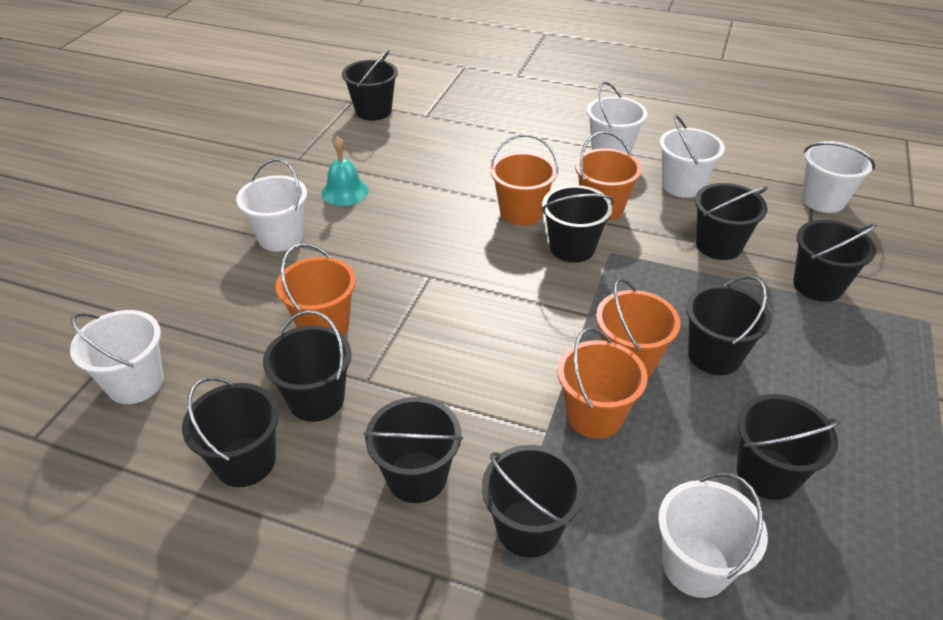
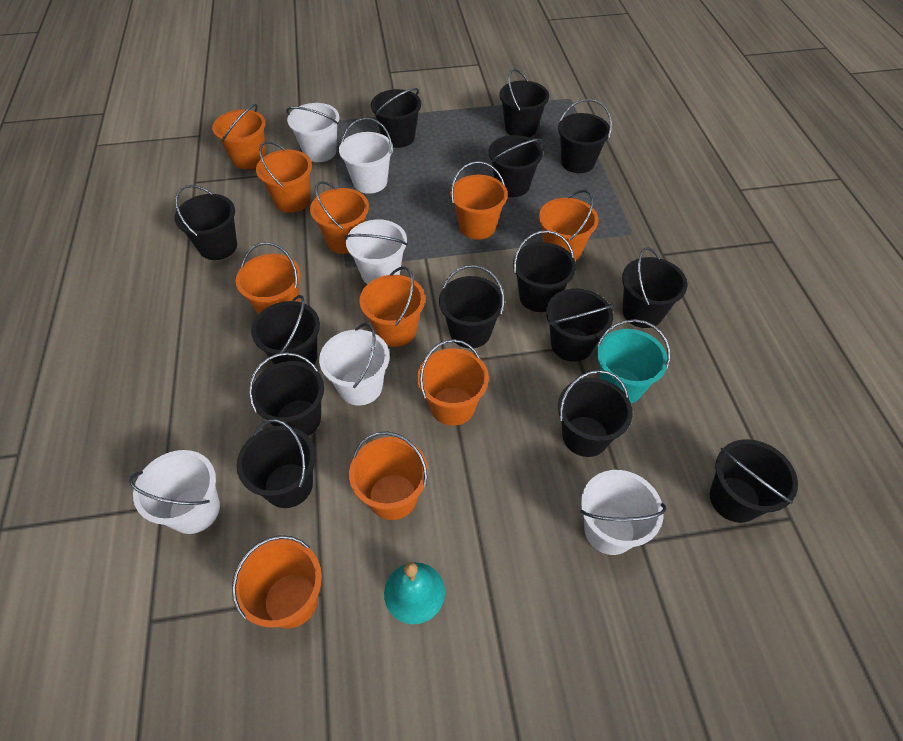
black bucket: 10 -> 14
orange bucket: 5 -> 10
turquoise bucket: 0 -> 1

